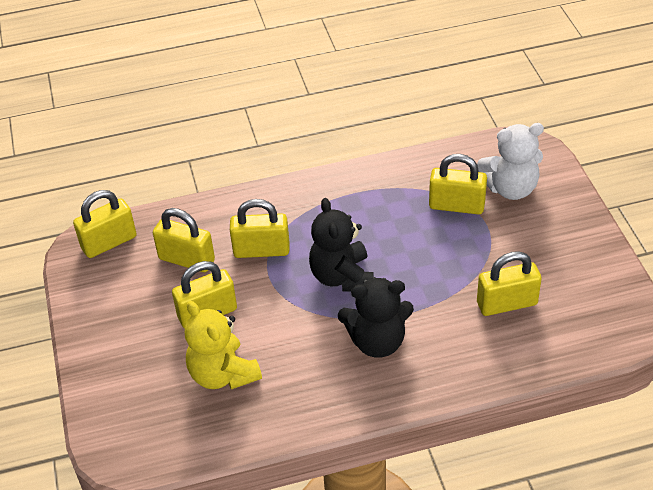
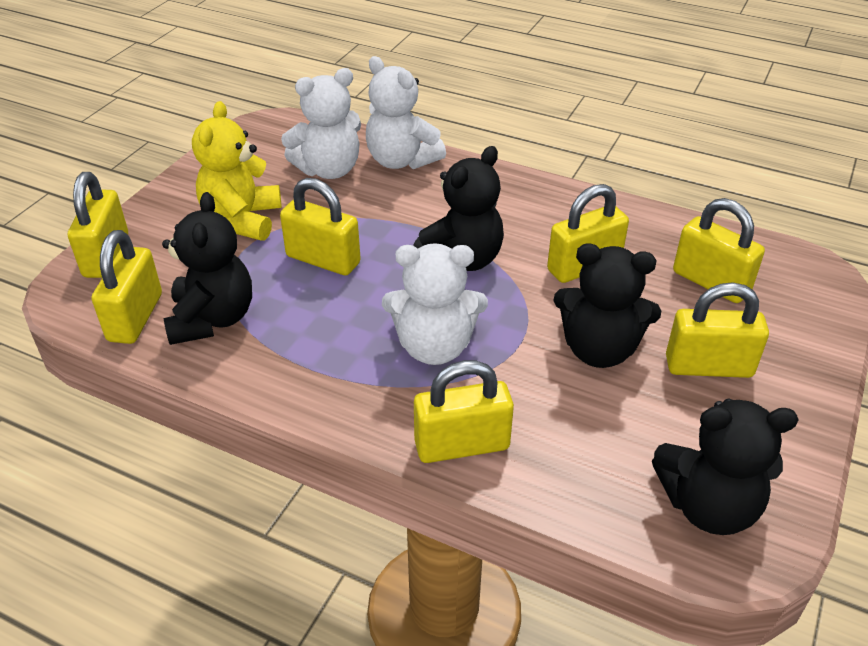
black teddy bear: 2 -> 4
white teddy bear: 1 -> 3
yellow padlock: 6 -> 7

